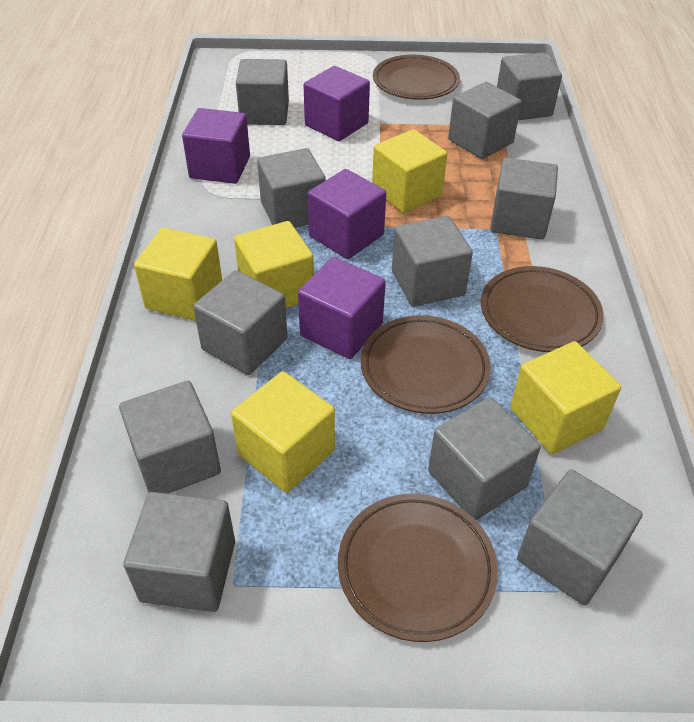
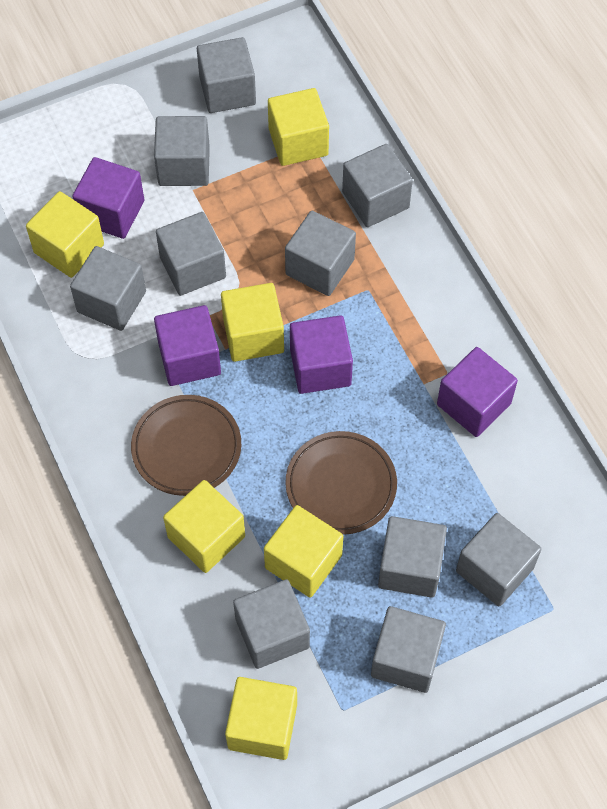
brown plate: 4 -> 2
grey cube: 11 -> 10
yellow cube: 5 -> 6

